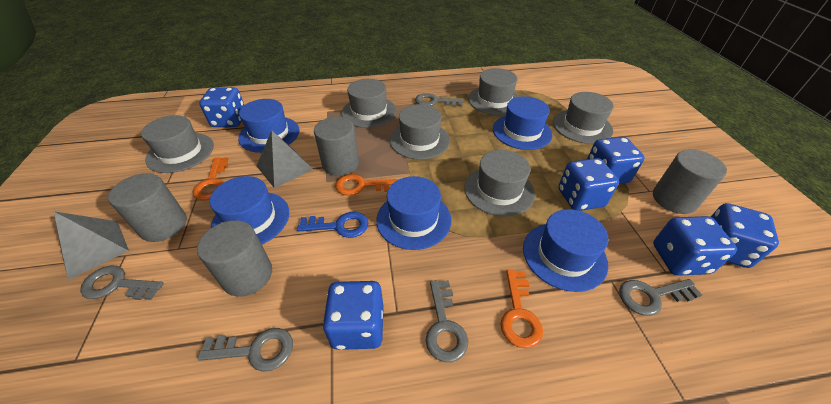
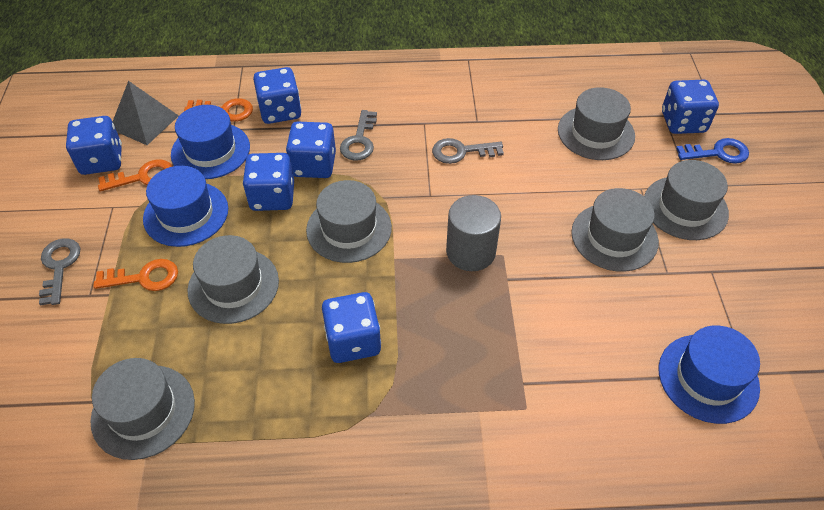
blue hat: 5 -> 3
grey cylinder: 4 -> 1
grey key: 5 -> 3
grey pyramid: 2 -> 1

